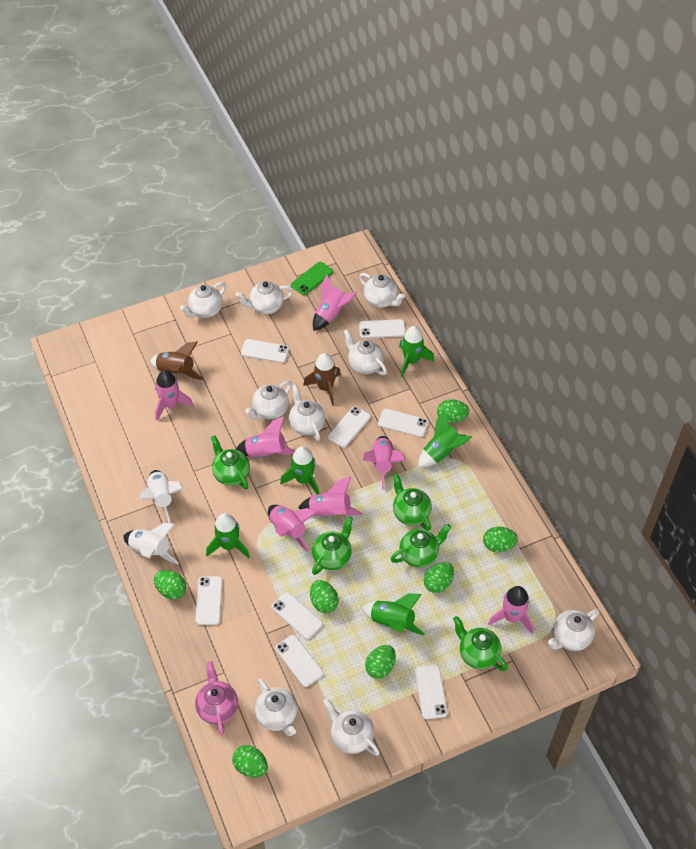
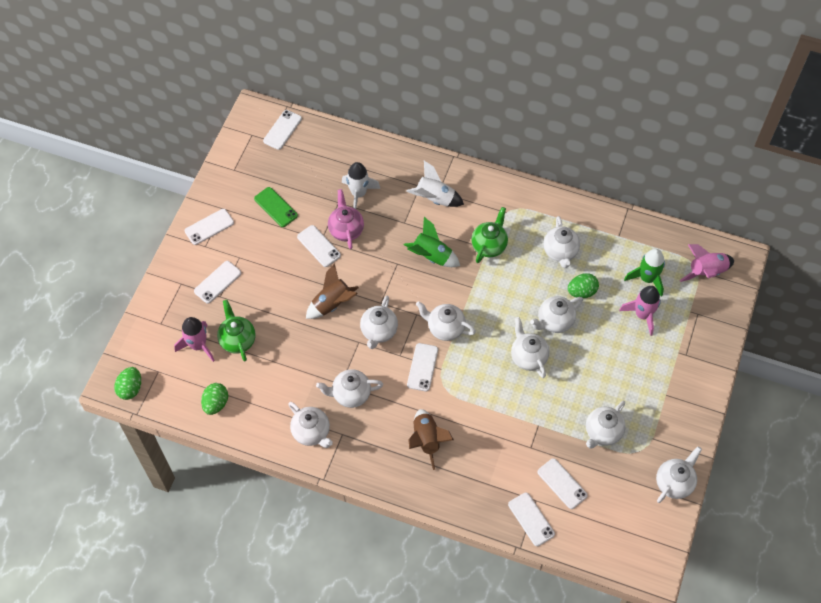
green egg: 7 -> 3
green rocket: 5 -> 2
green teapot: 5 -> 2
pink rocket: 7 -> 3
white phone: 8 -> 7

